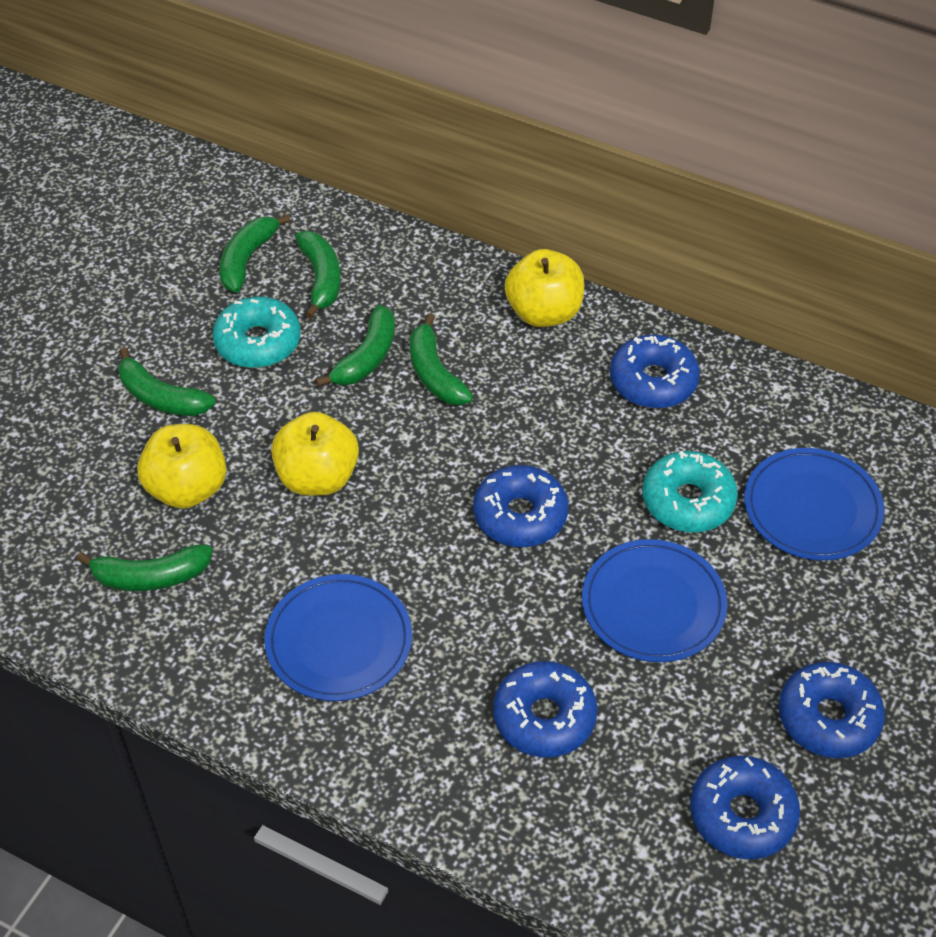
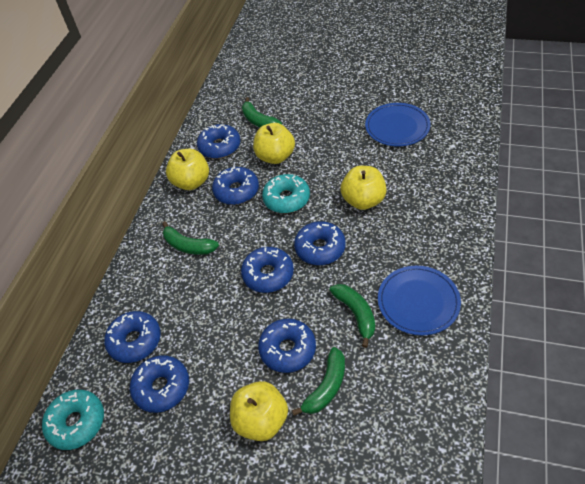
blue donut: 5 -> 7
blue plate: 3 -> 2
green banana: 6 -> 4
yellow apple: 3 -> 4

